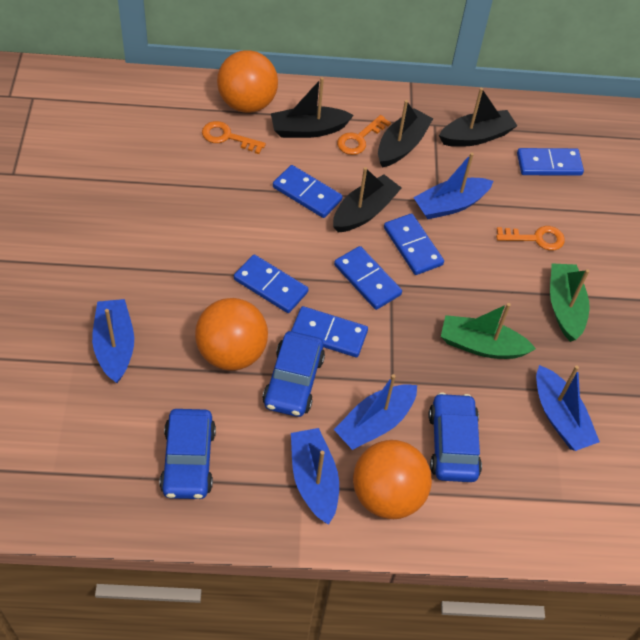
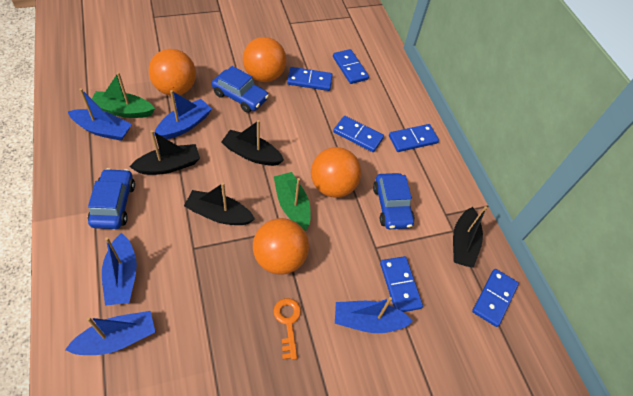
orange ball: 3 -> 4
orange key: 3 -> 1

